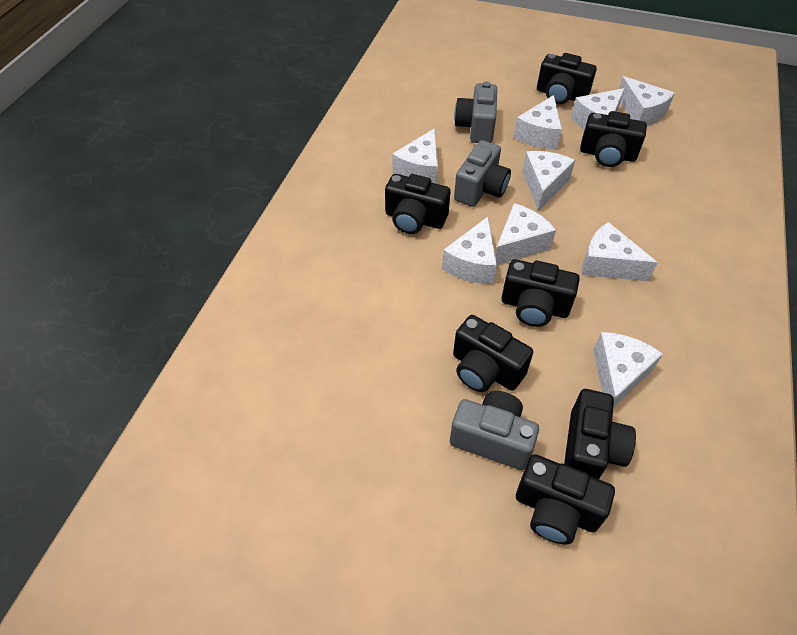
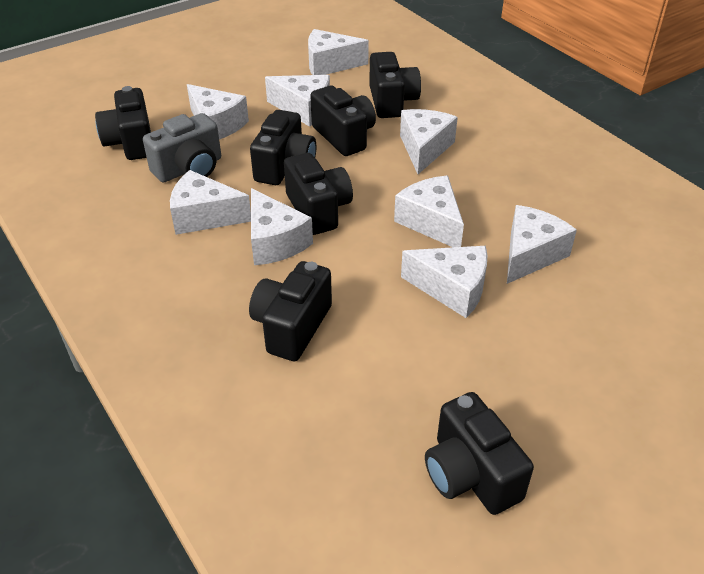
grey camera: 3 -> 1

